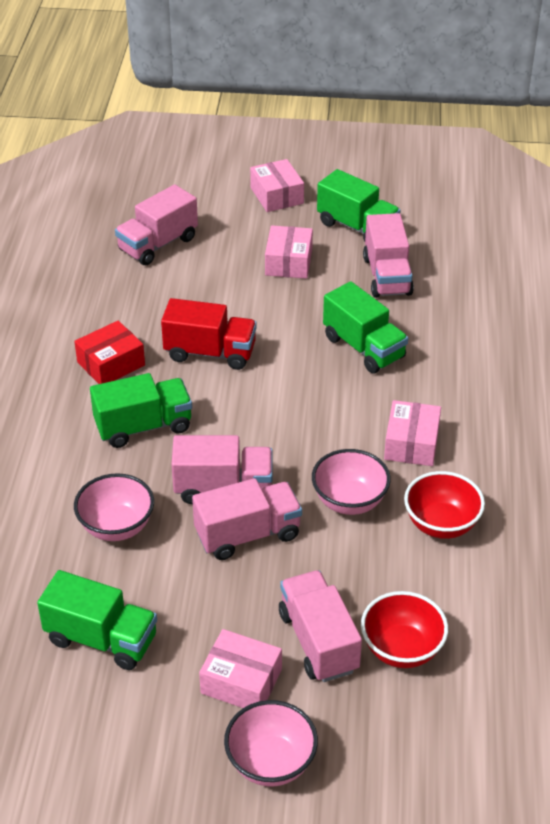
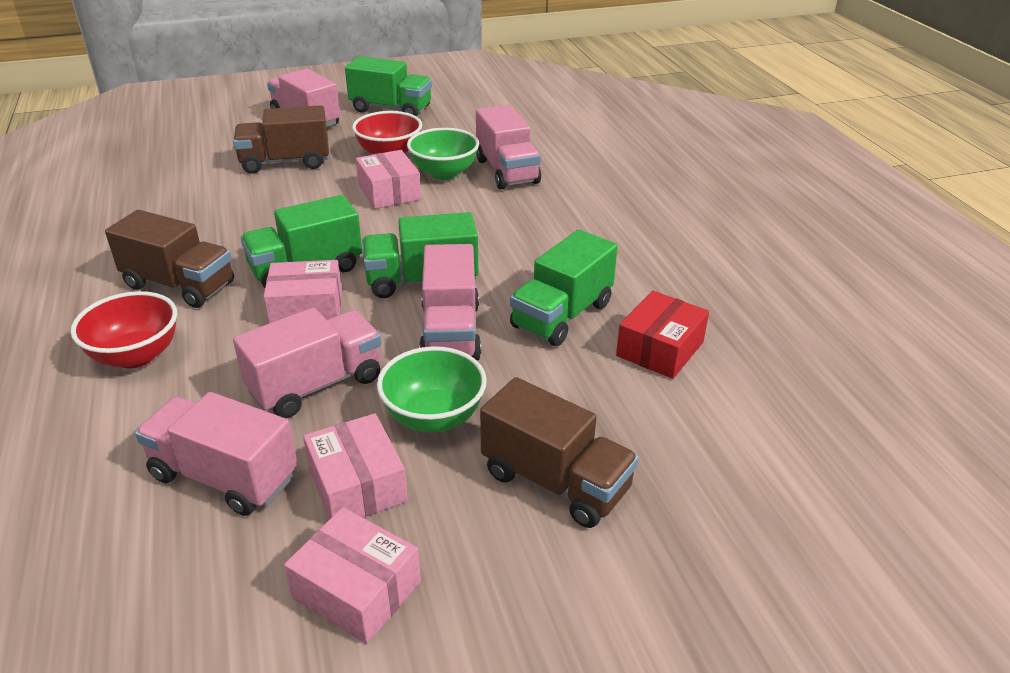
brown truck: 0 -> 3
green bowl: 0 -> 2
pink bowl: 3 -> 0
red truck: 1 -> 0

